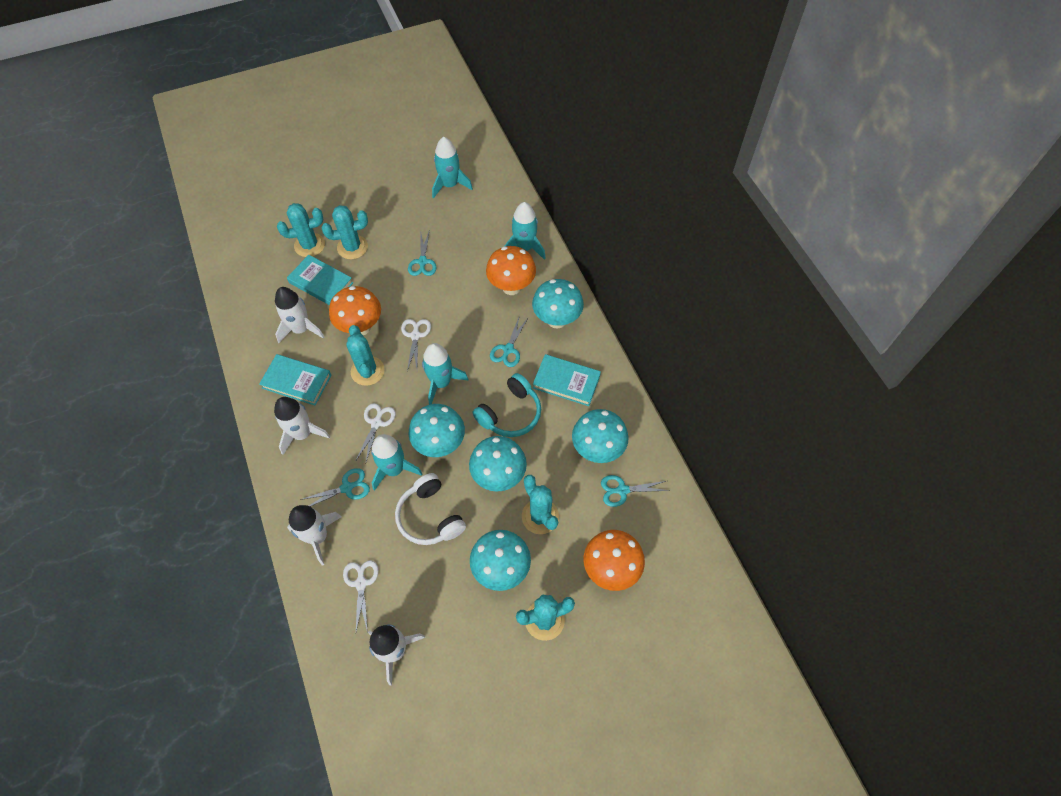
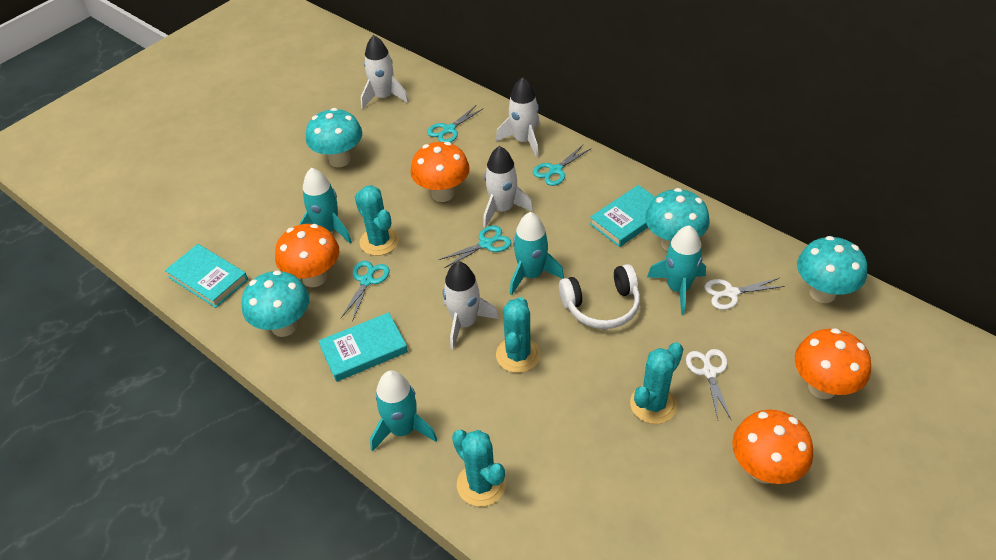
orange mushroom: 3 -> 4
turquoise cactus: 5 -> 4
turquoise headphones: 1 -> 0
turquoise mushroom: 5 -> 4
white scissors: 3 -> 2

